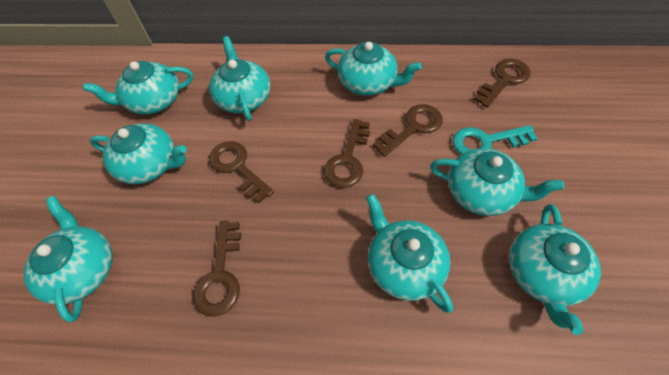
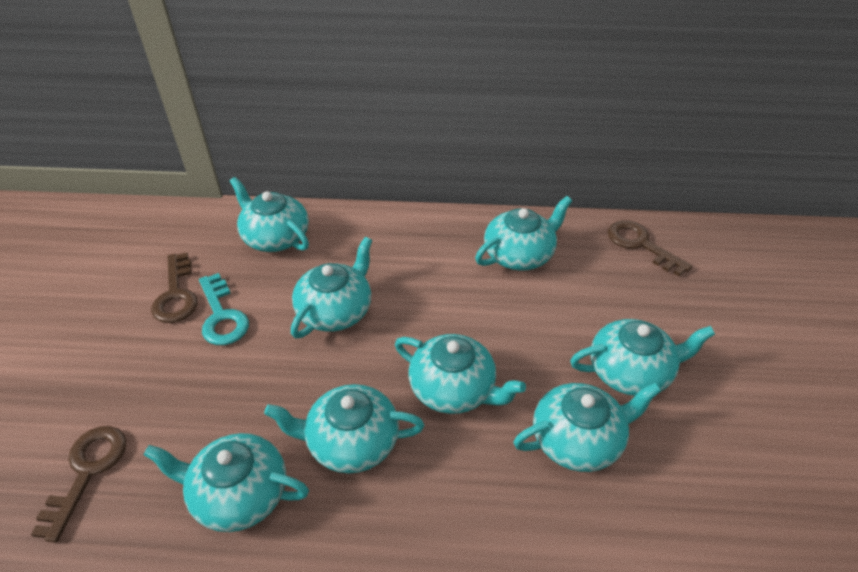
brown key: 5 -> 3

